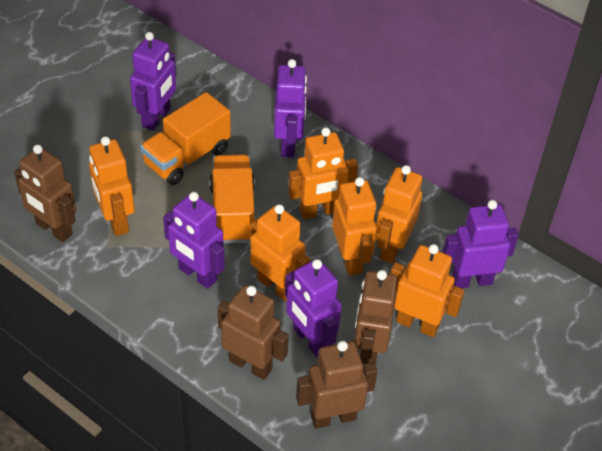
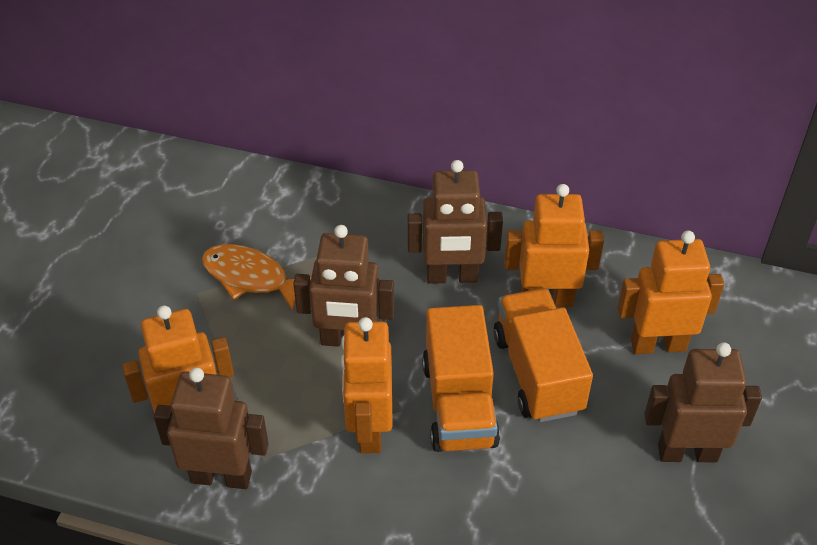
orange fish: 0 -> 1
orange robot: 6 -> 4
purple robot: 5 -> 0

